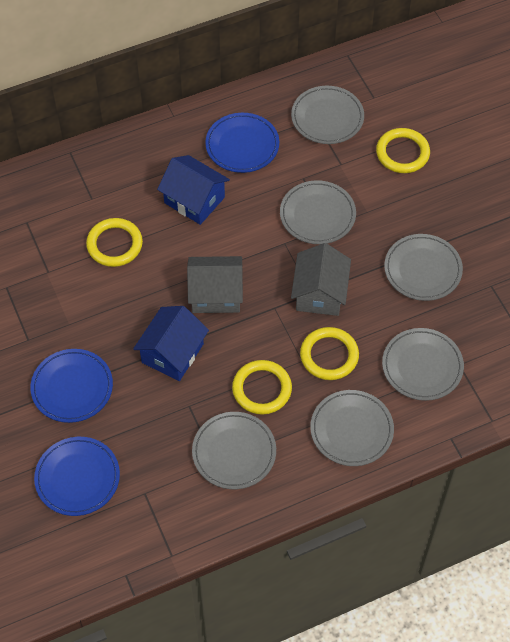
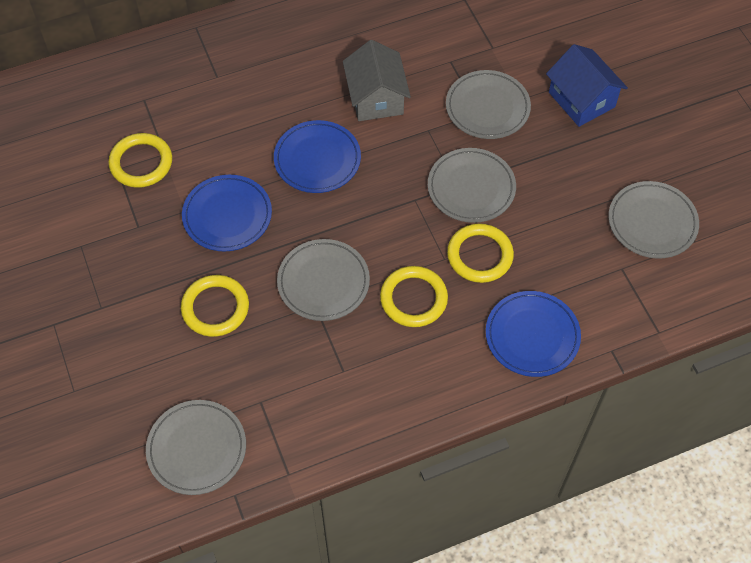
blue house: 2 -> 1
grey house: 2 -> 1
grey plate: 6 -> 5

